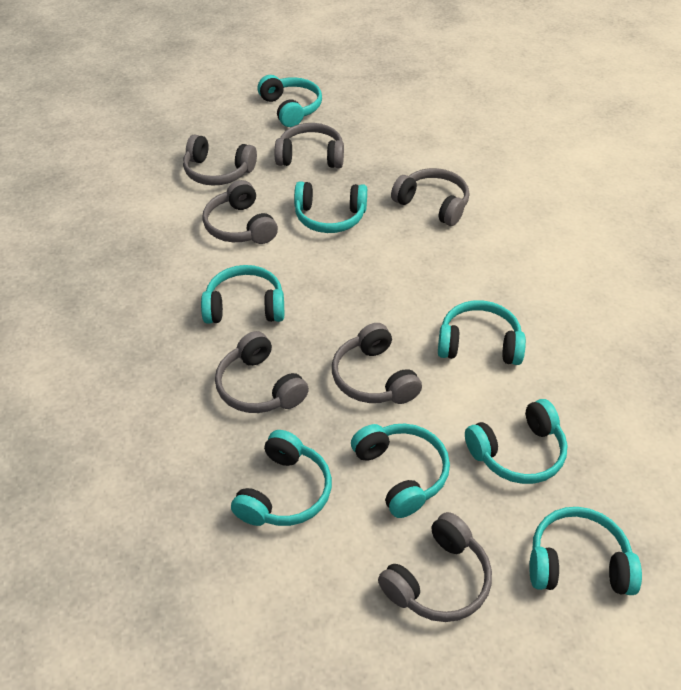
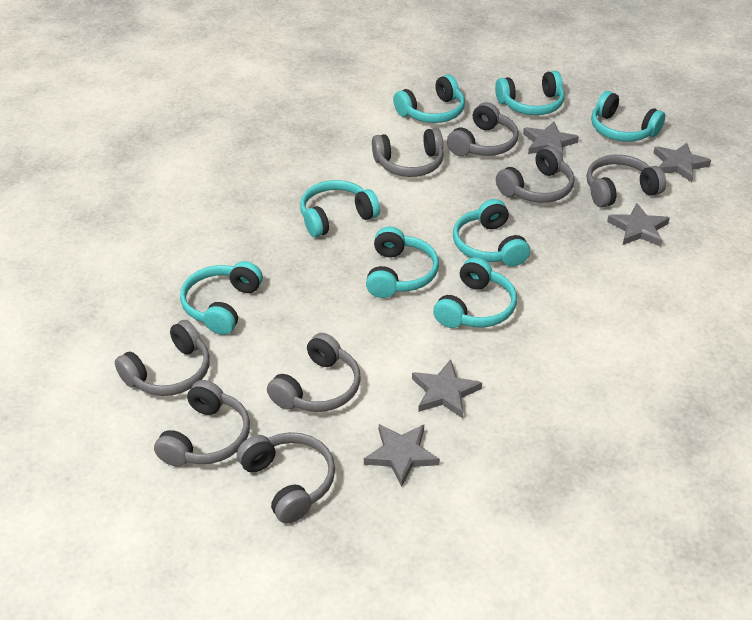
grey headphones: 7 -> 8
grey star: 0 -> 5

